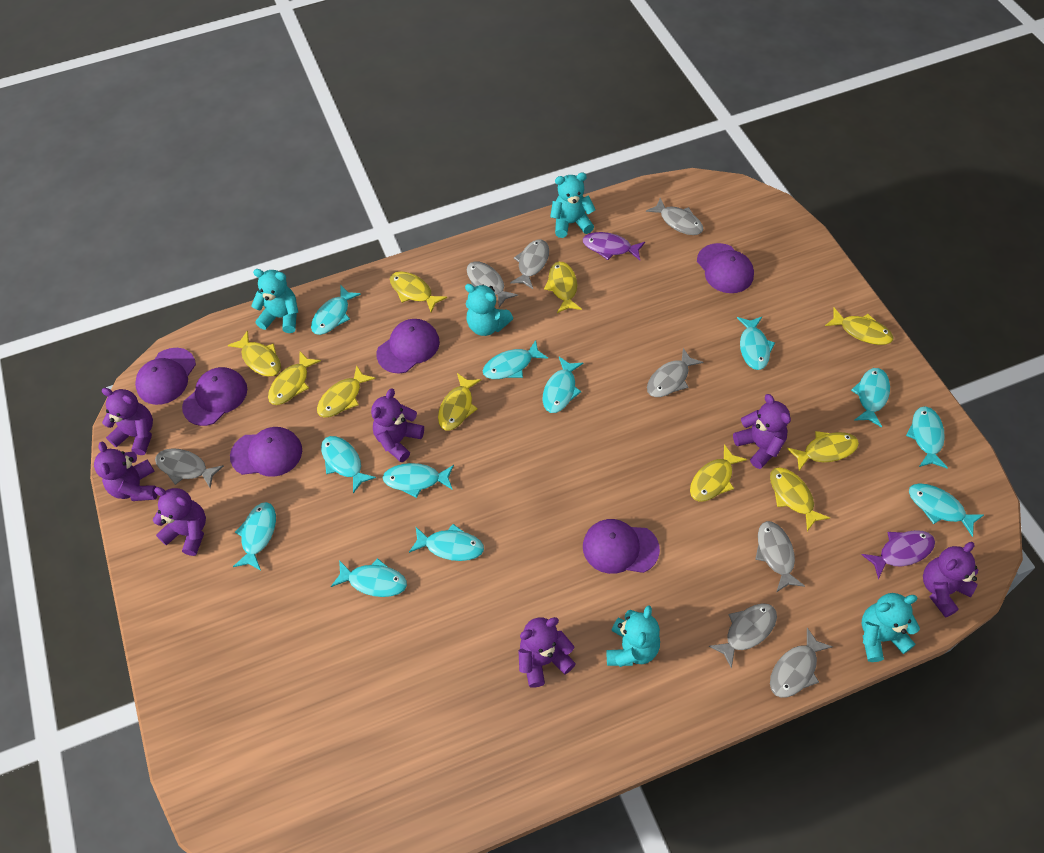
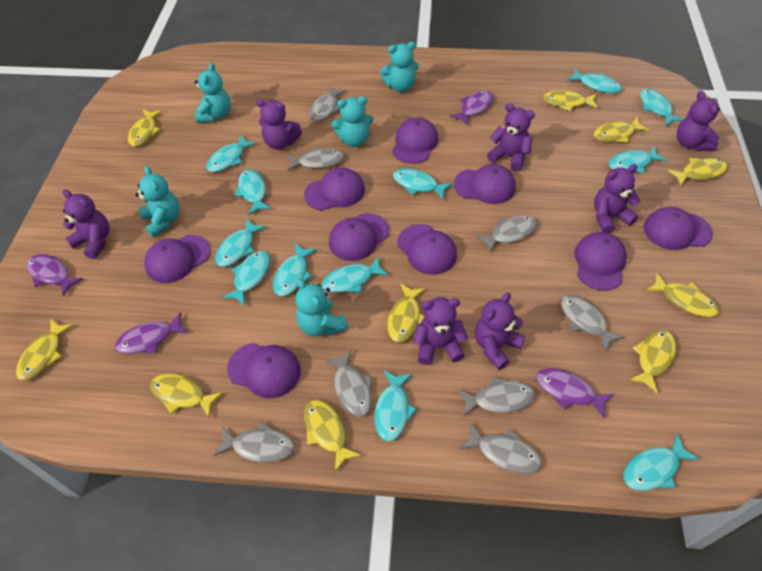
purple cap: 6 -> 9
purple fish: 2 -> 4

